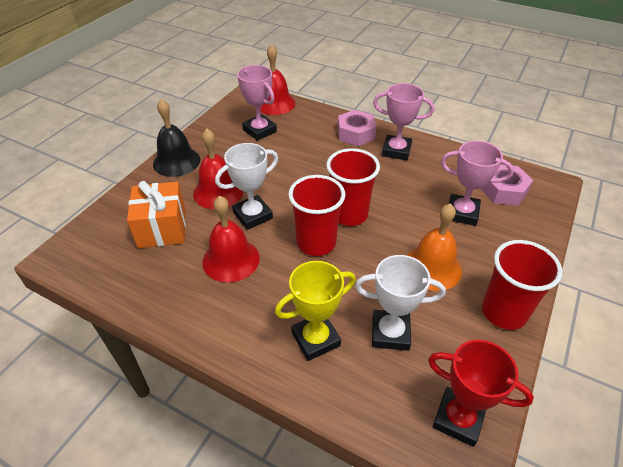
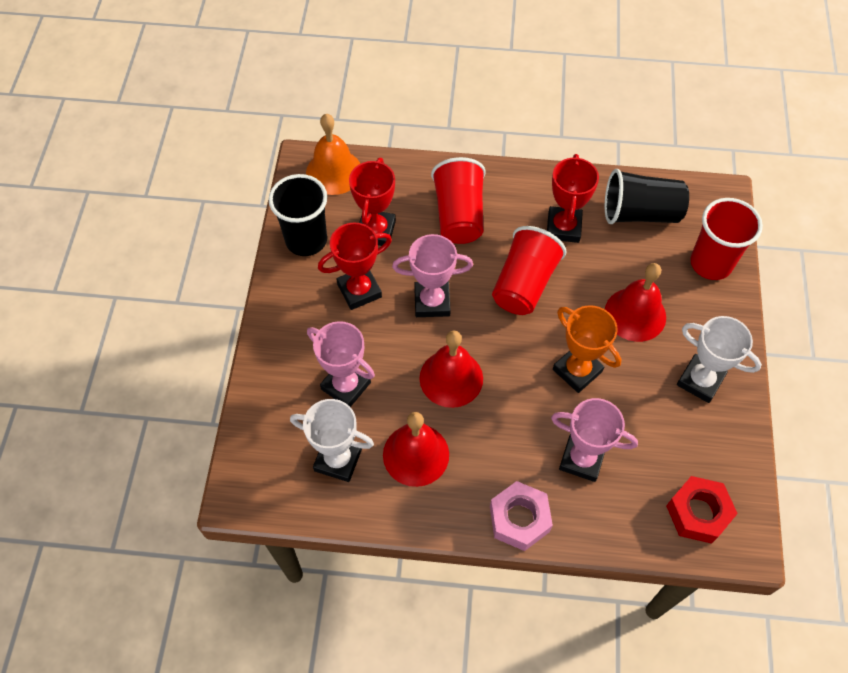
black bell: 1 -> 0
black cup: 0 -> 2
orange gift: 1 -> 0
orange trophy: 0 -> 1
pink nut: 2 -> 1
red nut: 0 -> 1
red trophy: 1 -> 3
yellow trophy: 1 -> 0

